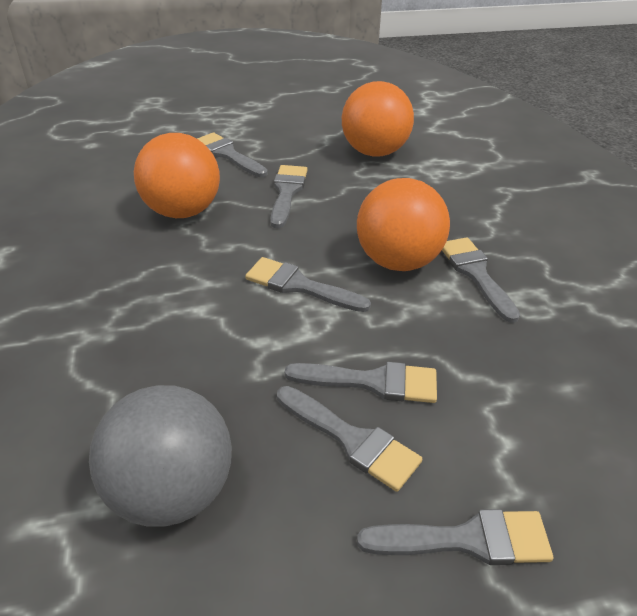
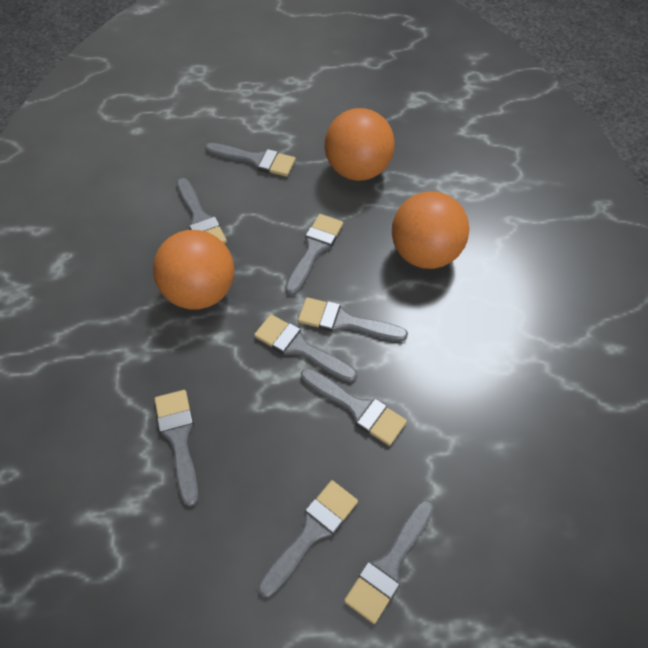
grey ball: 1 -> 0
grey brush: 7 -> 9

